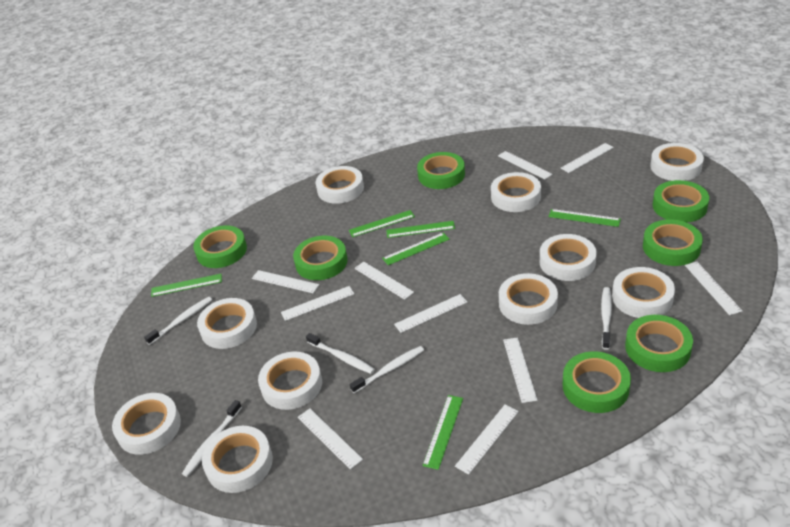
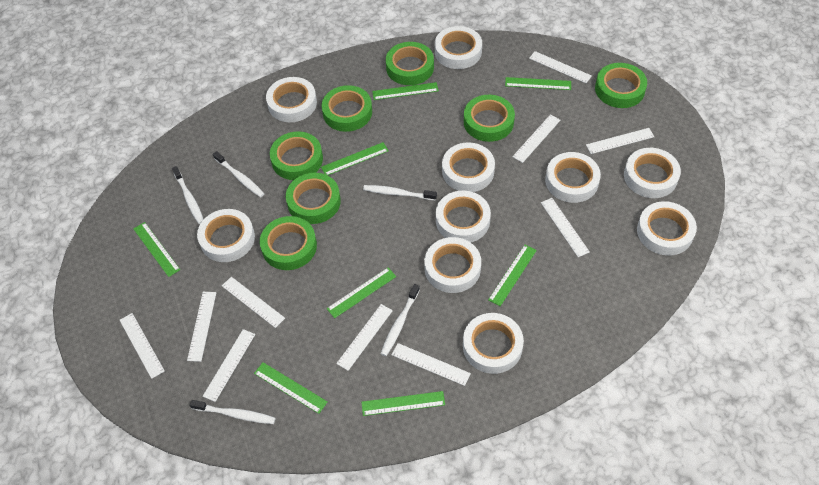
green ruler: 6 -> 8

